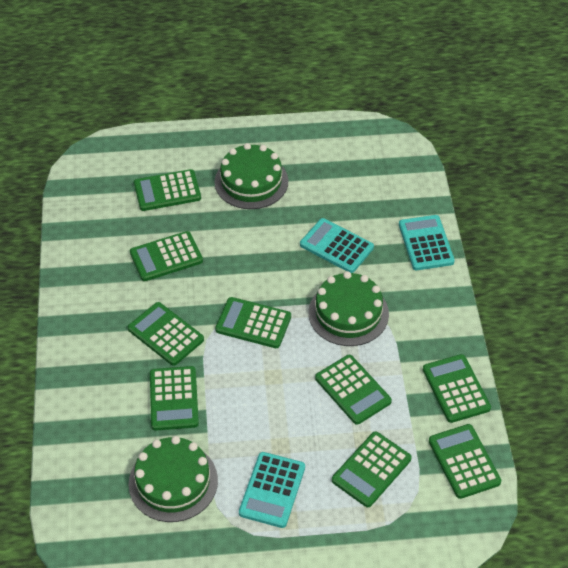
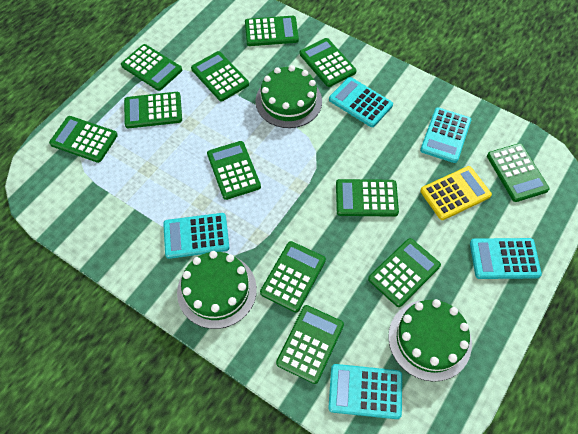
green calculator: 9 -> 12
turquoise calculator: 3 -> 5
yellow calculator: 0 -> 1

